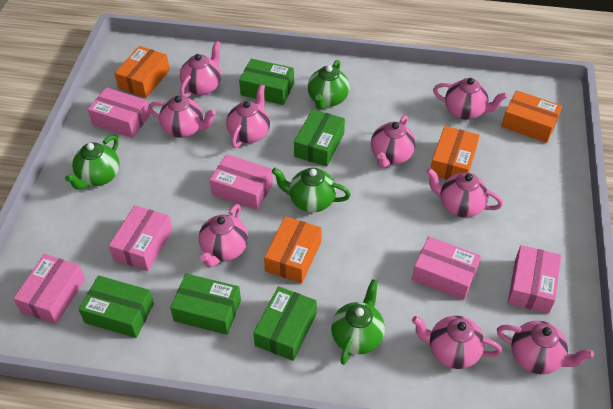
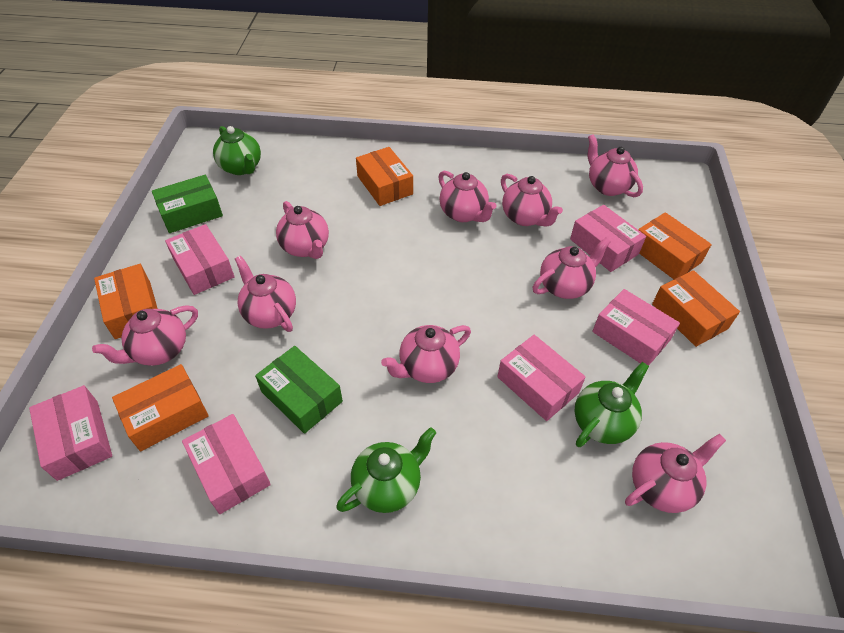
green box: 5 -> 2
green teapot: 4 -> 3
orange box: 4 -> 5

